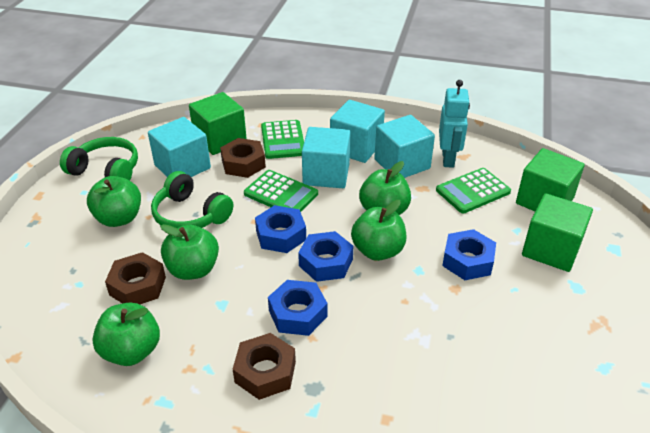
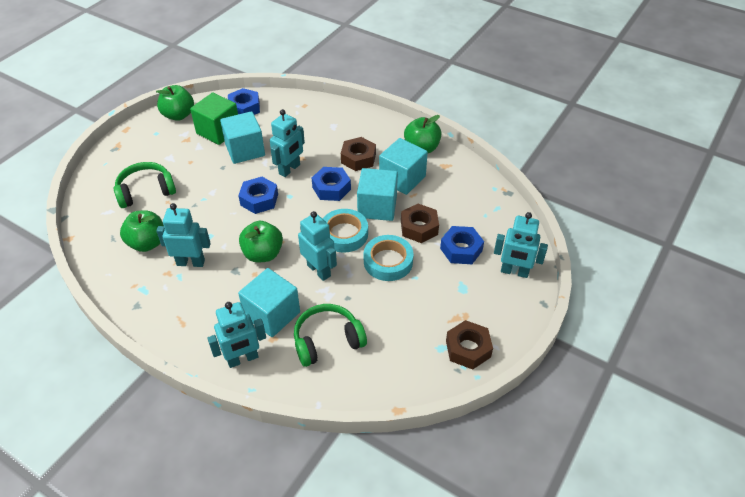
green apple: 5 -> 4
green calculator: 3 -> 0
green cube: 3 -> 1
turquoise robot: 1 -> 5
turquoise tape: 0 -> 2

